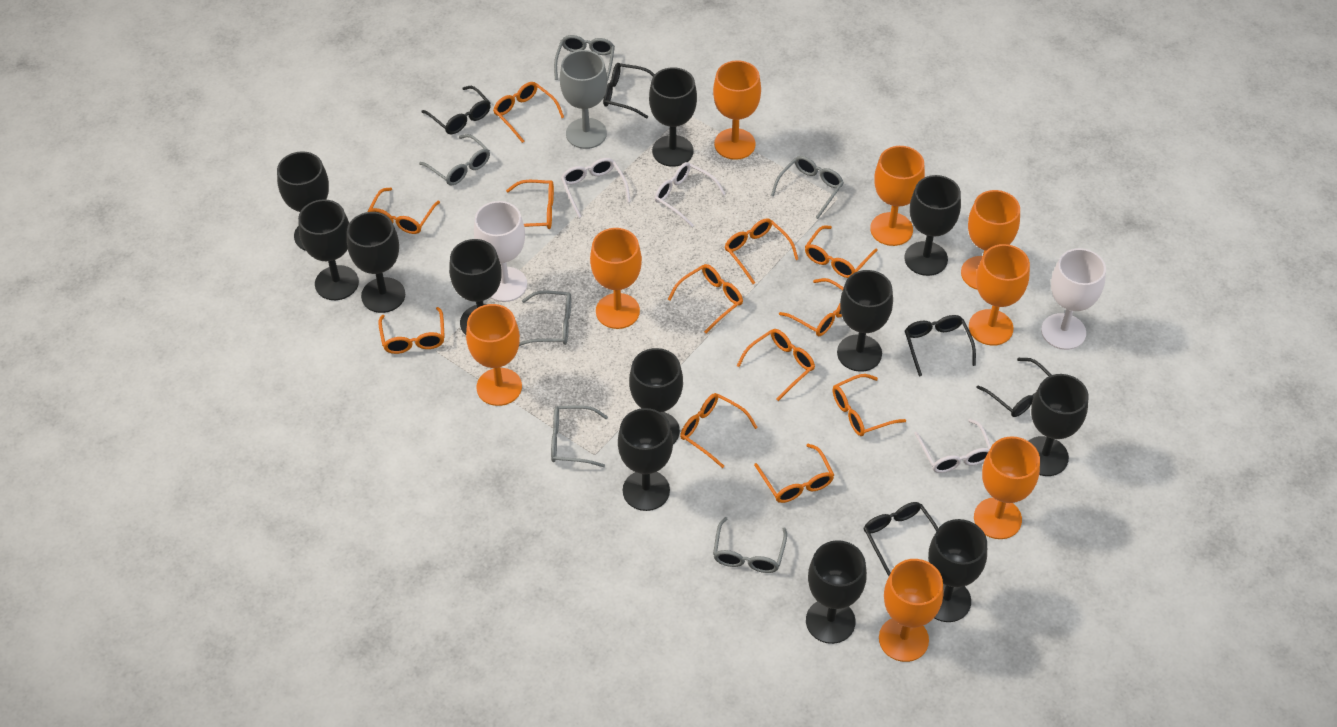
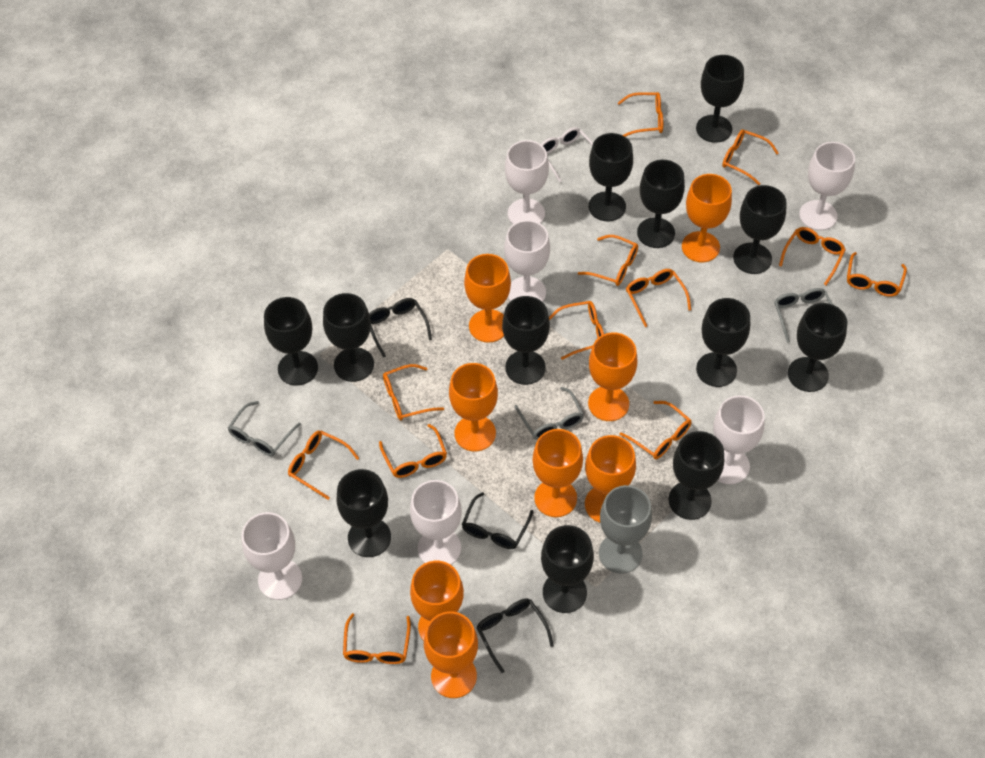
black glasses: 5 -> 3
grey glasses: 6 -> 3
white glasses: 3 -> 1
white goblet: 2 -> 6

